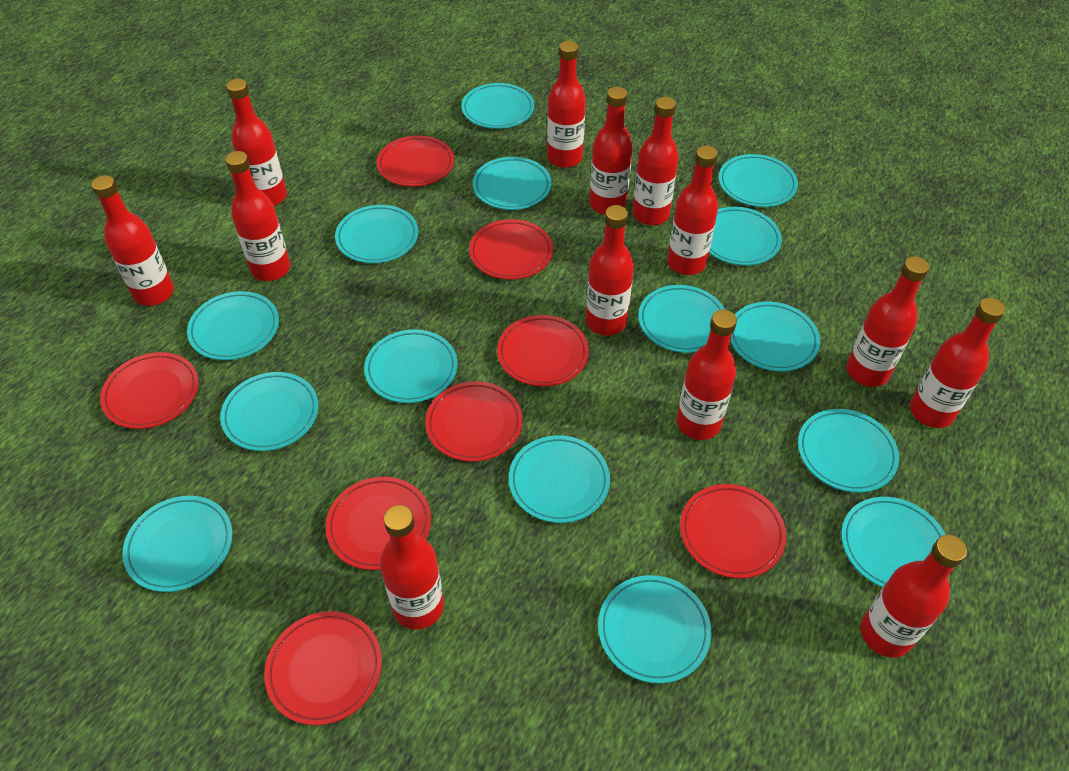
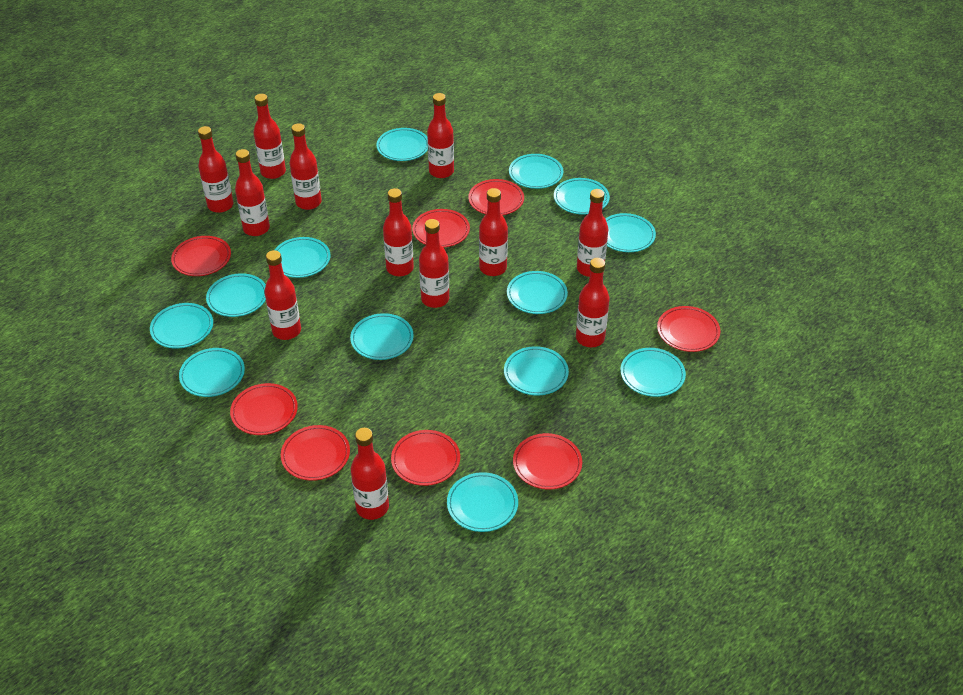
red bottle: 13 -> 12
turquoise plate: 15 -> 13

